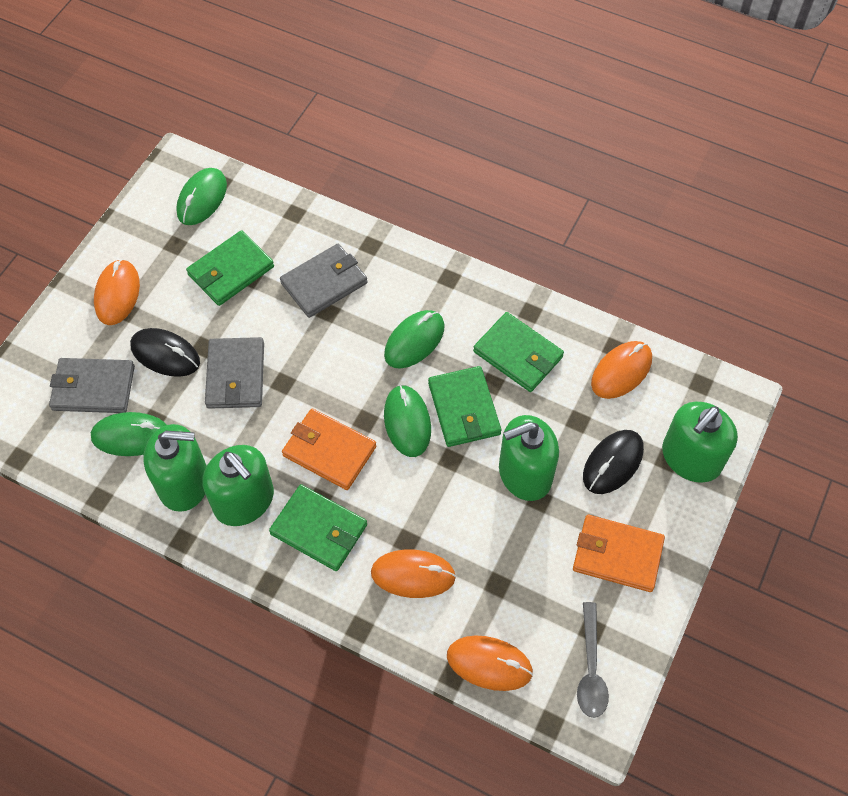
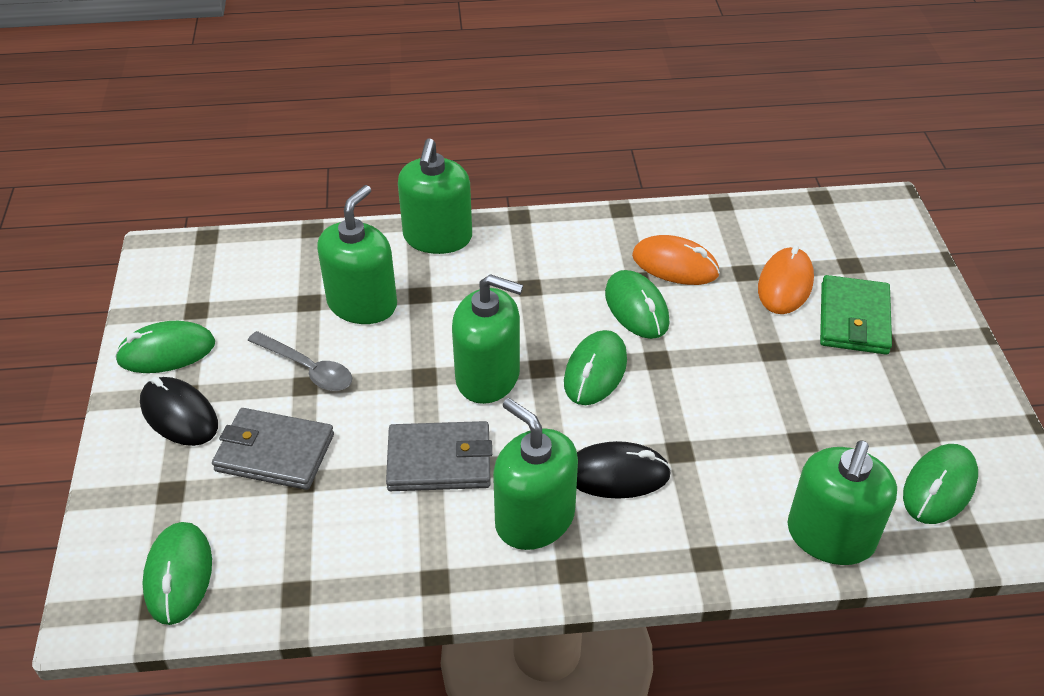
green mouse: 4 -> 5
green soap dispenser: 4 -> 5
green wallet: 4 -> 1
grey wallet: 3 -> 2
orange mouse: 4 -> 2
orange wallet: 2 -> 0

